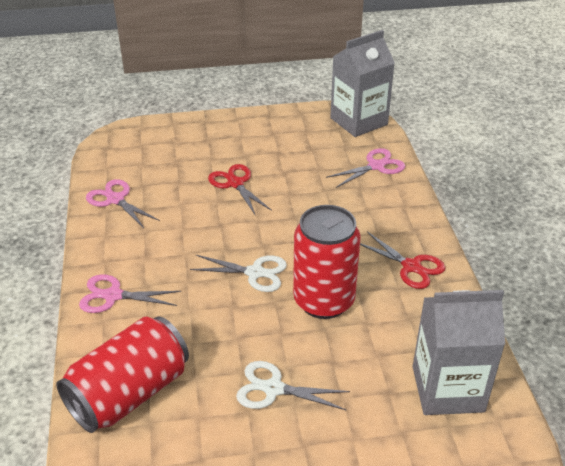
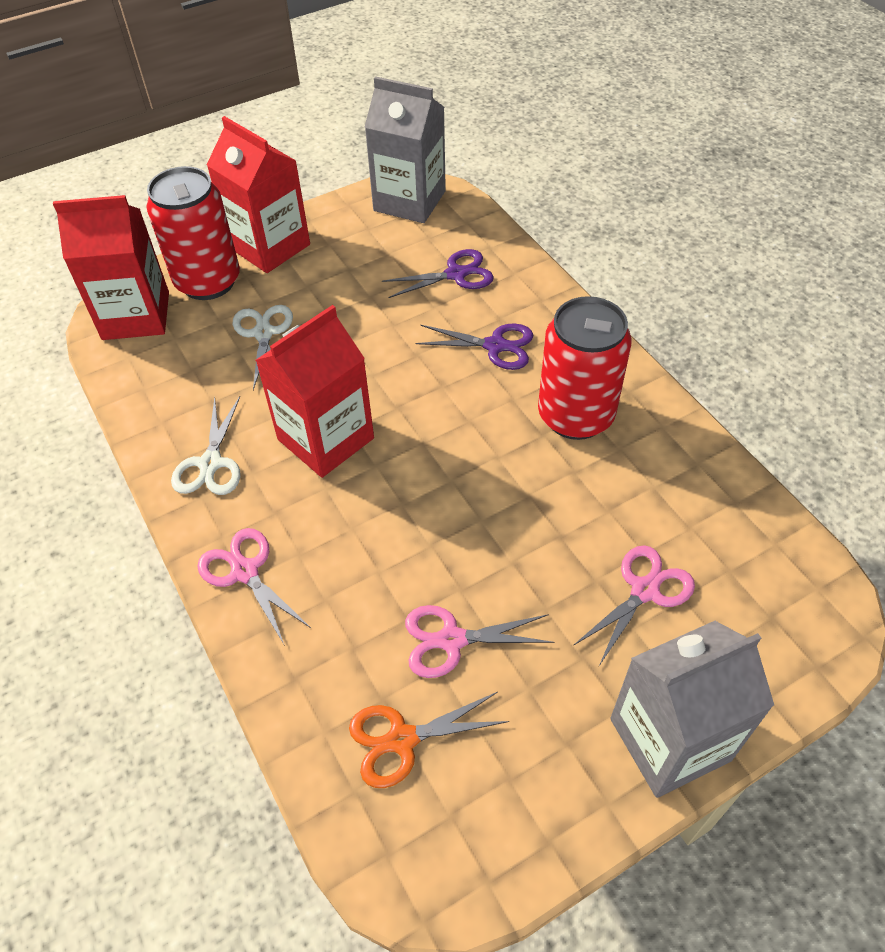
orange scissors: 0 -> 1
purple scissors: 0 -> 2
red carton: 0 -> 3
red scissors: 2 -> 0

